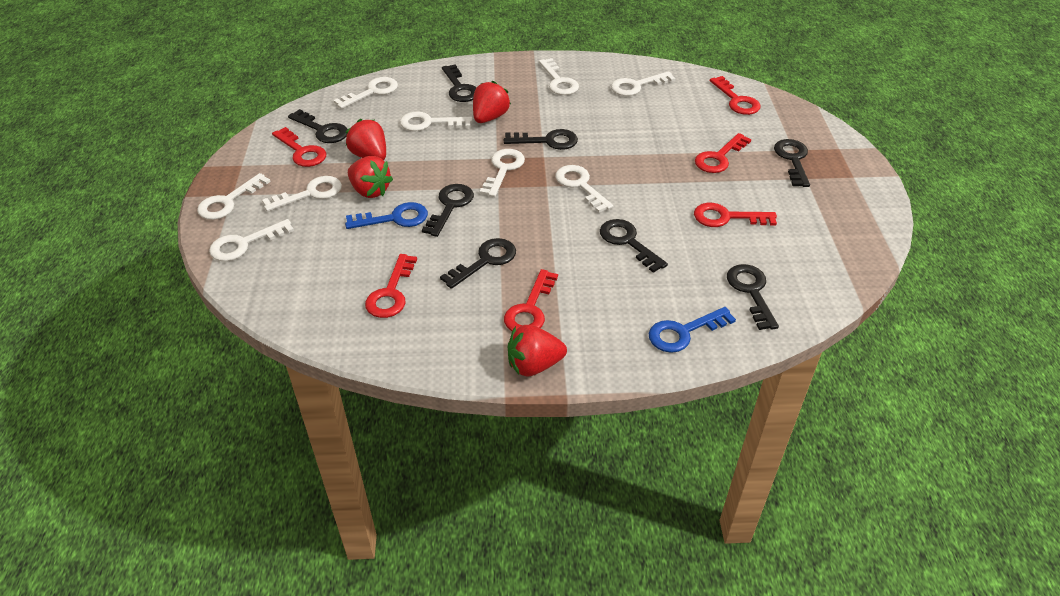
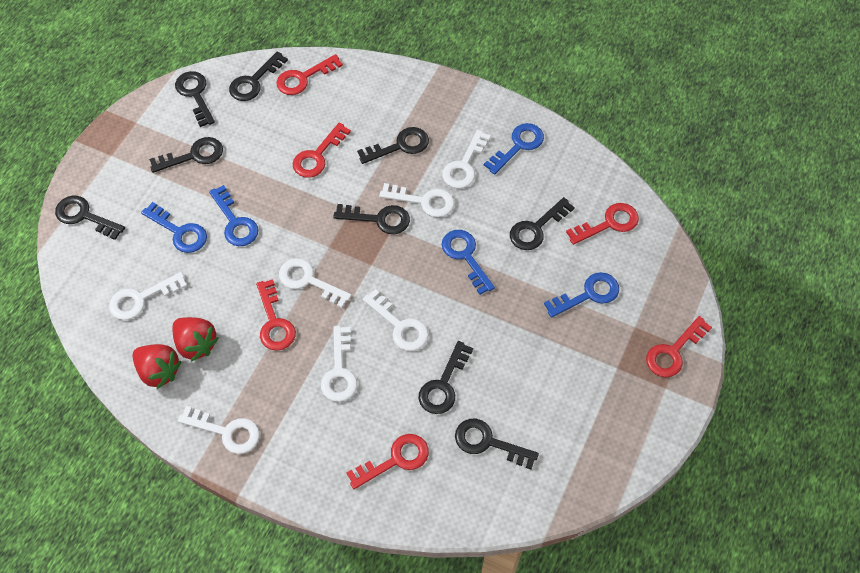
black key: 8 -> 9
blue key: 2 -> 5
red strawberry: 4 -> 2
white key: 9 -> 7

